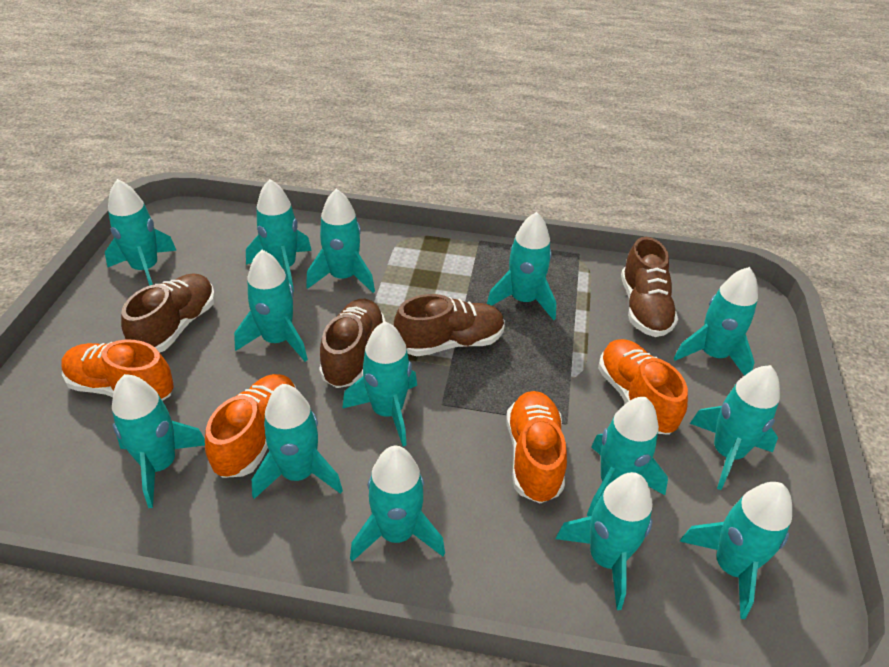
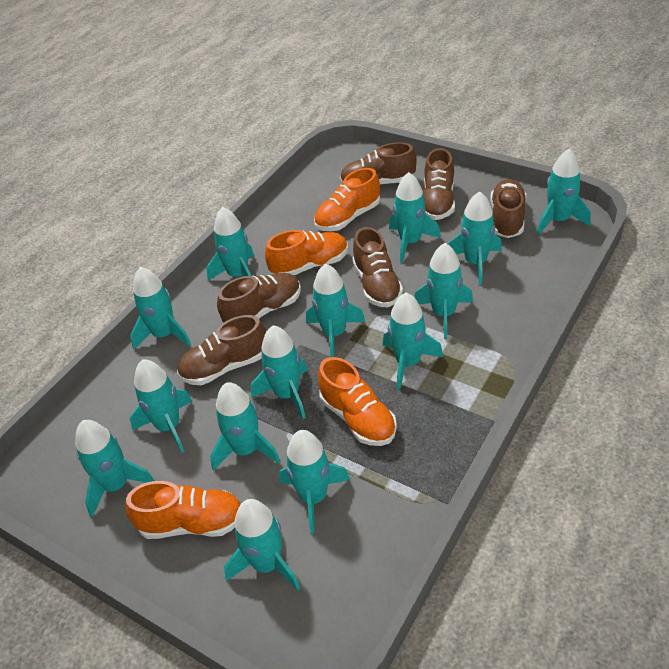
brown shoe: 4 -> 6

